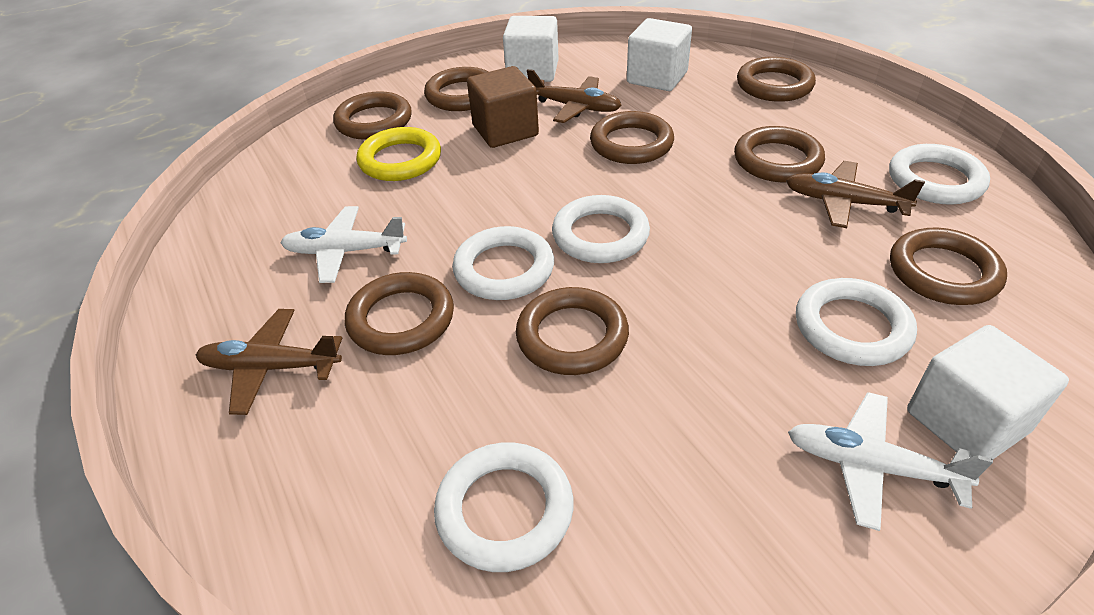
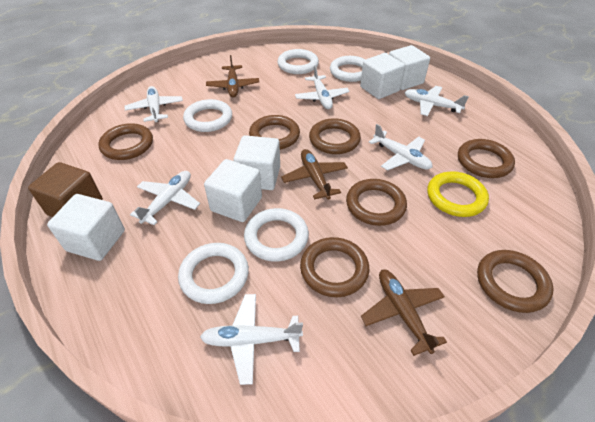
brown ring: 8 -> 7
white cube: 3 -> 5
white plane: 2 -> 6

